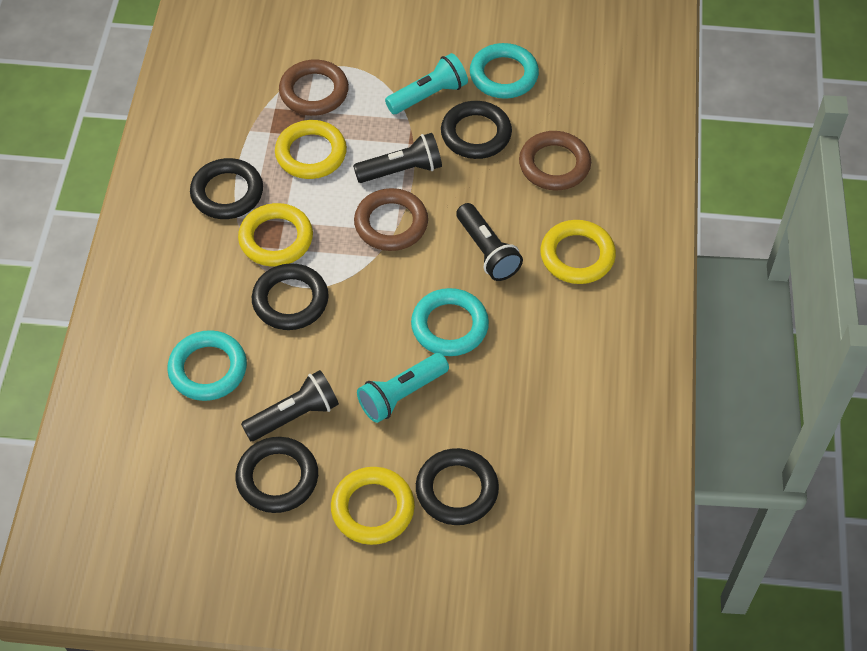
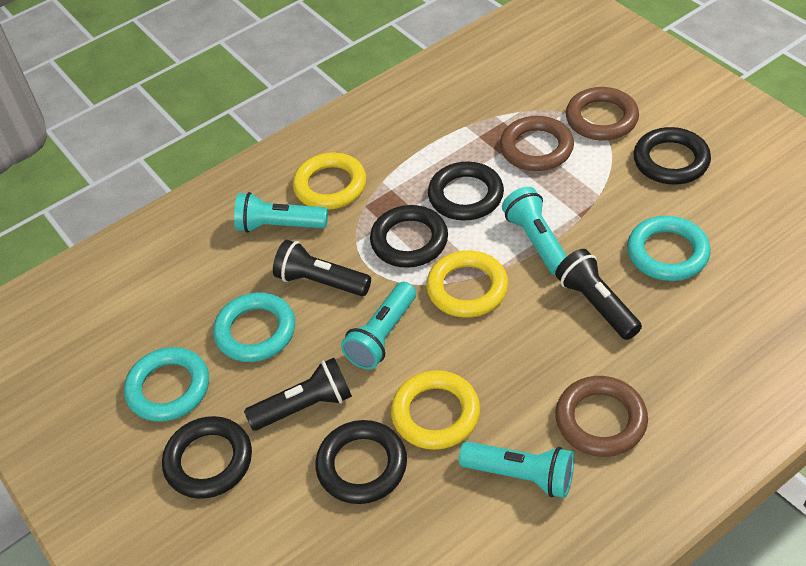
turquoise flashlight: 2 -> 4
yellow ring: 4 -> 3

